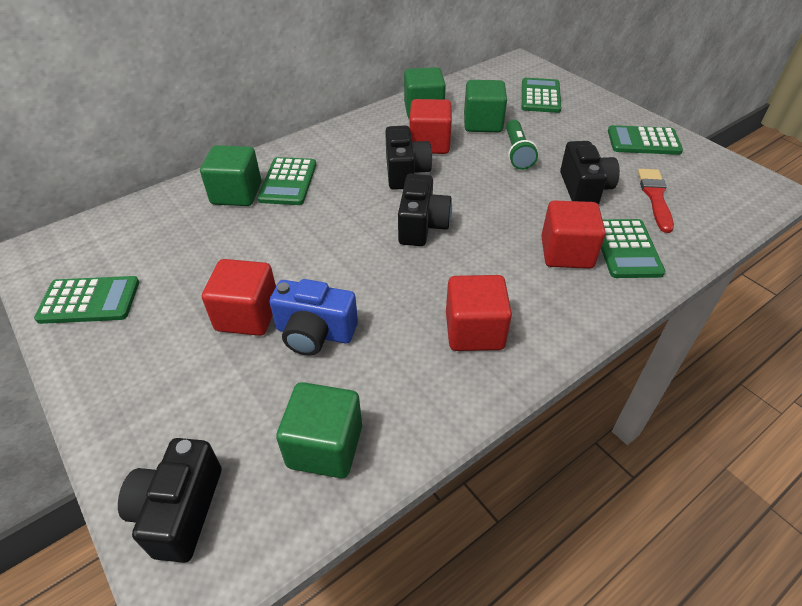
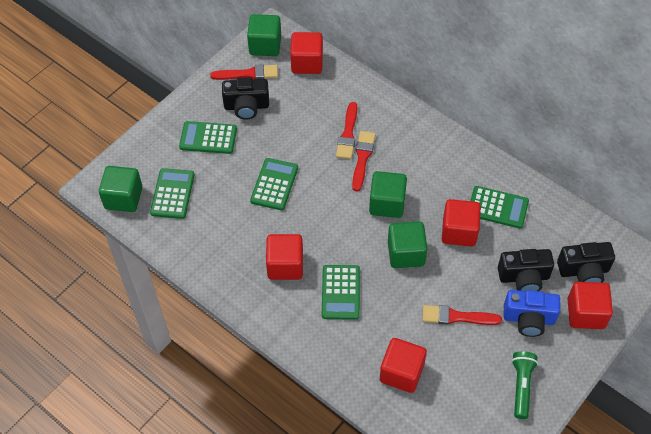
black camera: 4 -> 3
red brush: 1 -> 4
red cube: 4 -> 5

